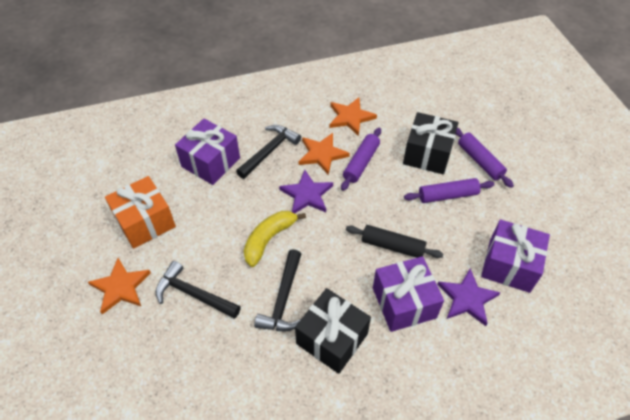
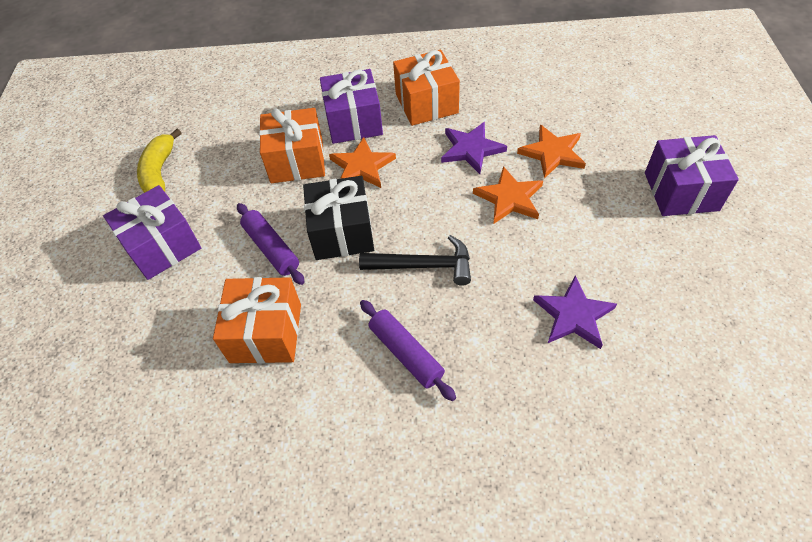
black gift: 2 -> 1
black hammer: 3 -> 1
black rolling pin: 1 -> 0
orange gift: 1 -> 3
purple rolling pin: 3 -> 2

